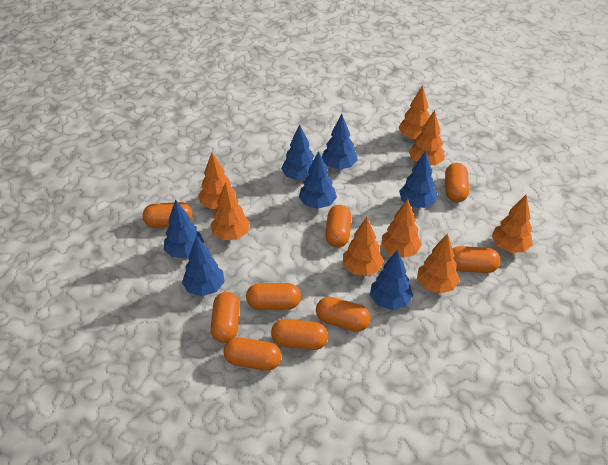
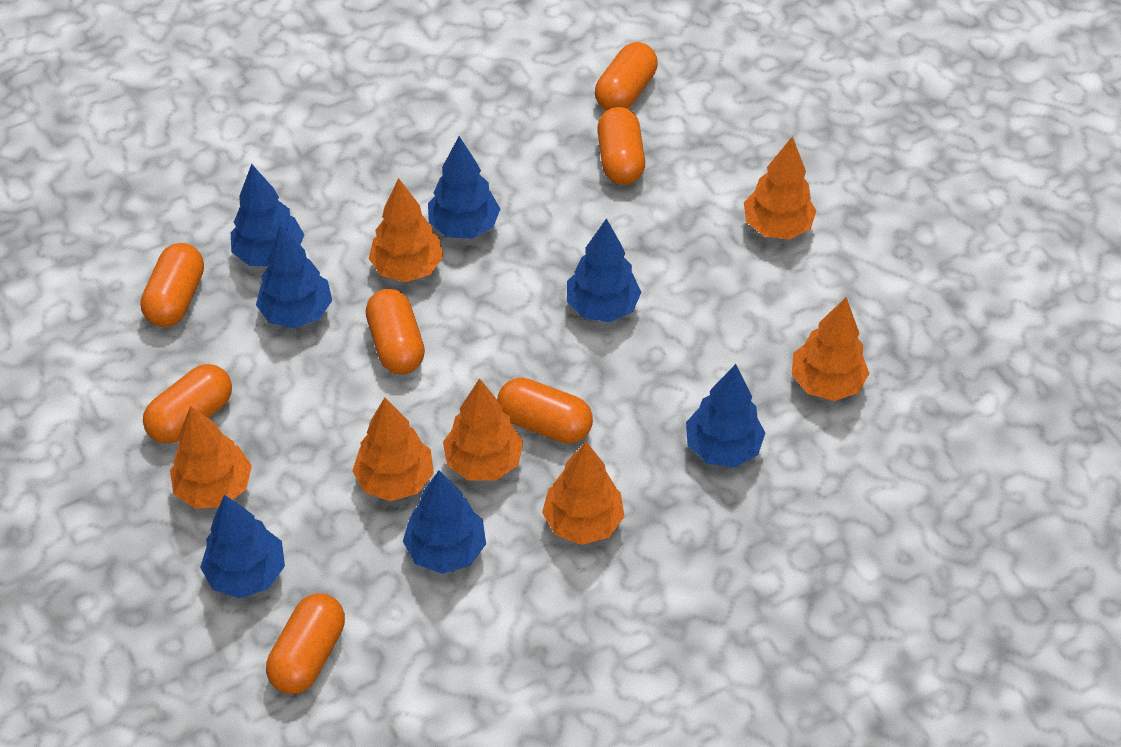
orange capsule: 9 -> 7
orange tree: 8 -> 7

